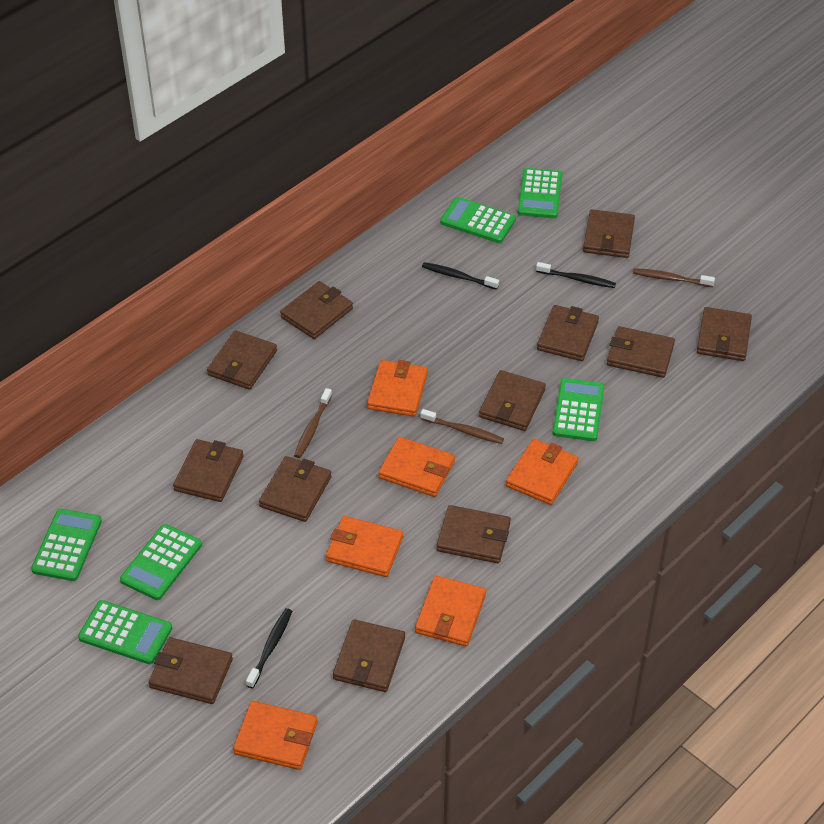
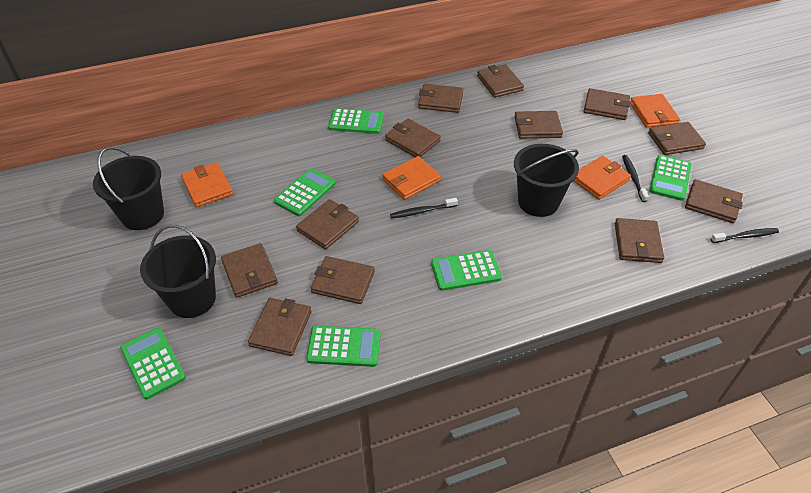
black bucket: 0 -> 3
brown toothbrush: 3 -> 0
orange wallet: 6 -> 4

